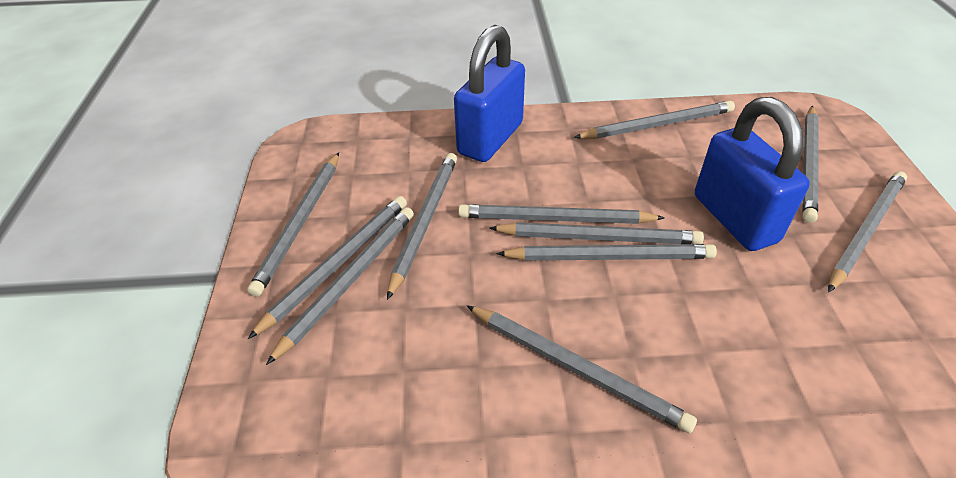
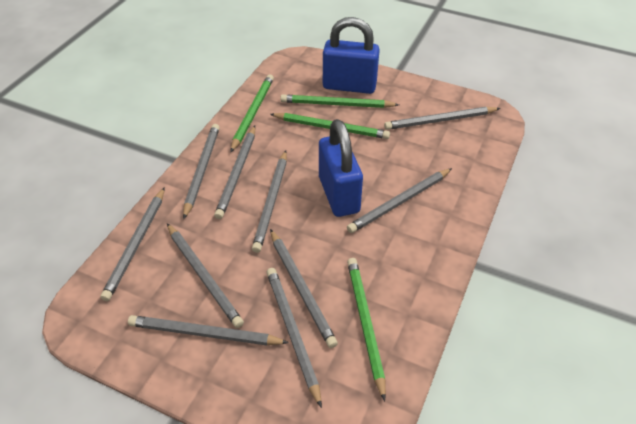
green pencil: 0 -> 4
grey pencil: 11 -> 10

